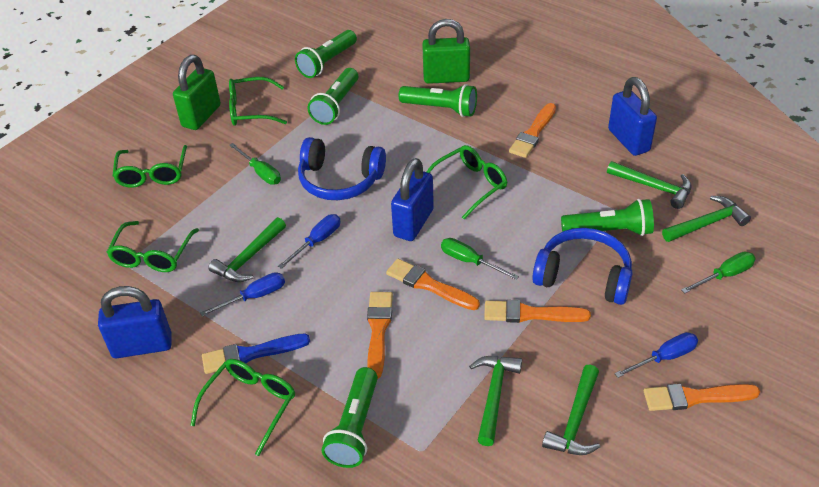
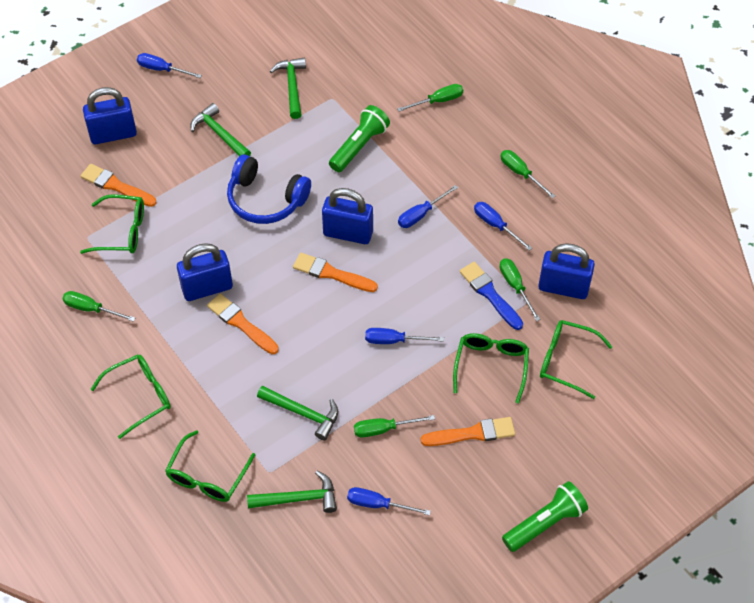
blue headphones: 2 -> 1
blue padlock: 3 -> 4
blue screwdriver: 3 -> 5
green flashlight: 5 -> 2
green hammer: 5 -> 4
green padlock: 2 -> 0
green screwdriver: 3 -> 5
orange brush: 5 -> 4

